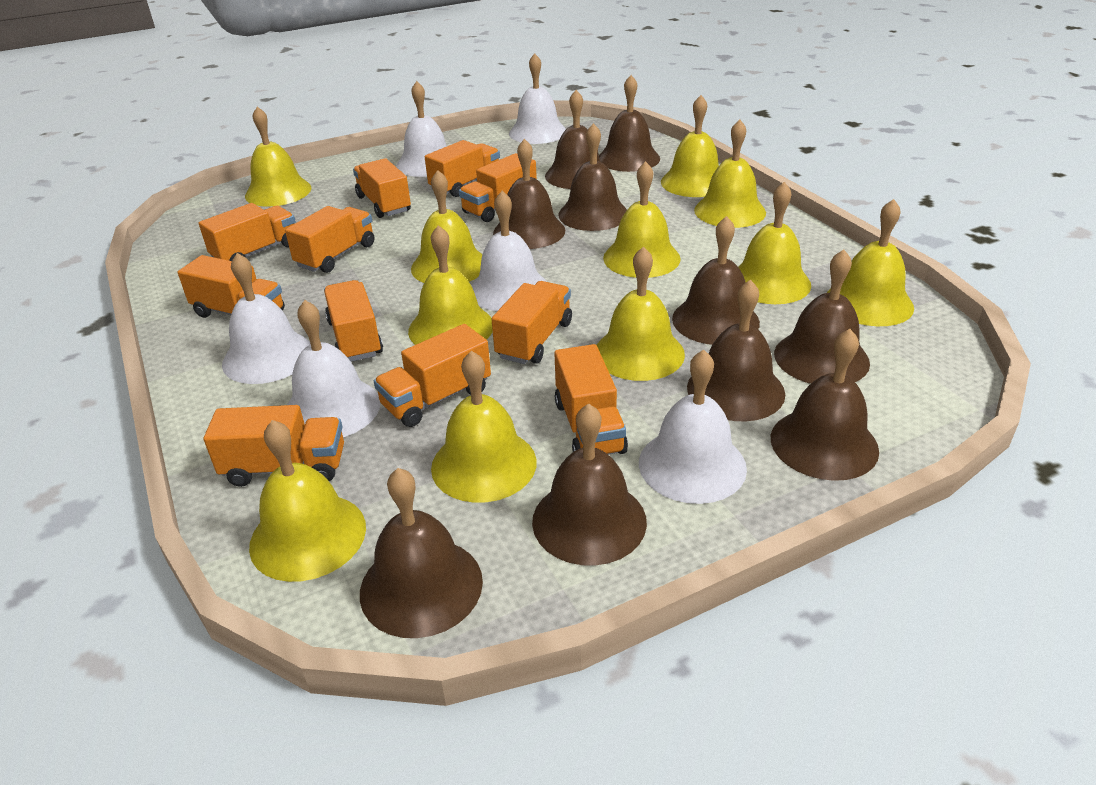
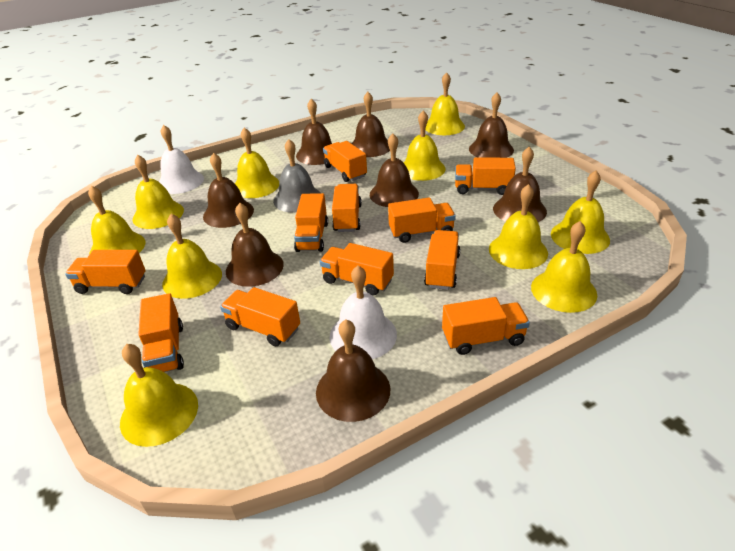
brown bell: 10 -> 8
grey bell: 0 -> 1
white bell: 6 -> 2
yellow bell: 11 -> 10

